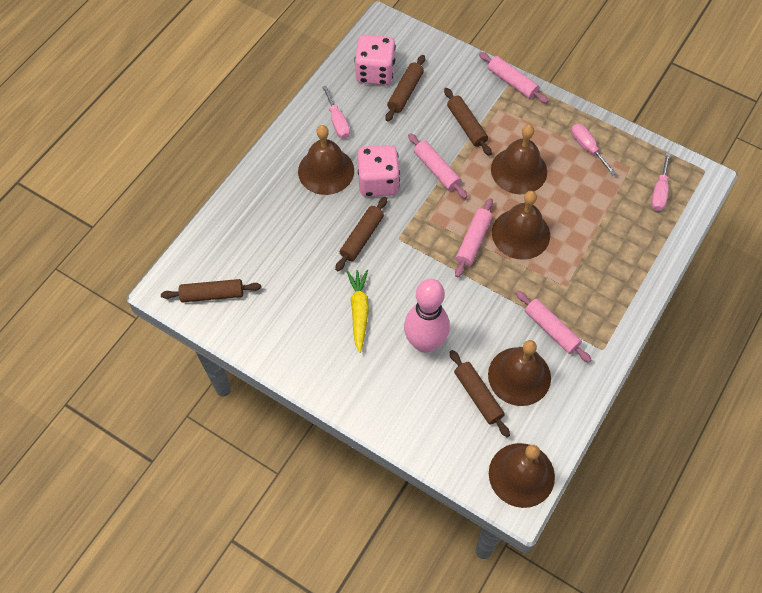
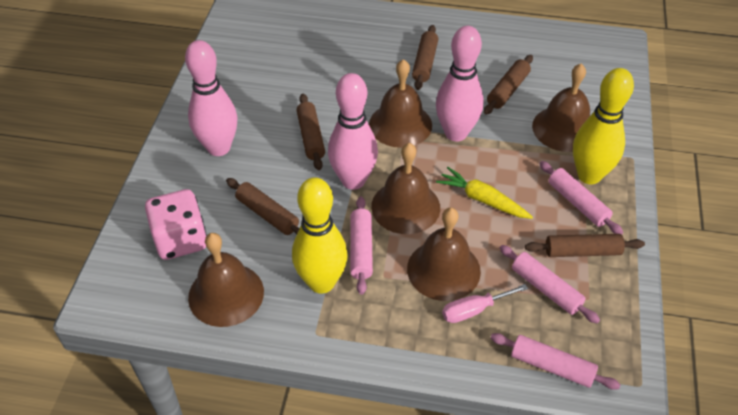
pink bowling pin: 1 -> 3
pink dice: 2 -> 1
pink screwdriver: 3 -> 1
yellow bowling pin: 0 -> 2

